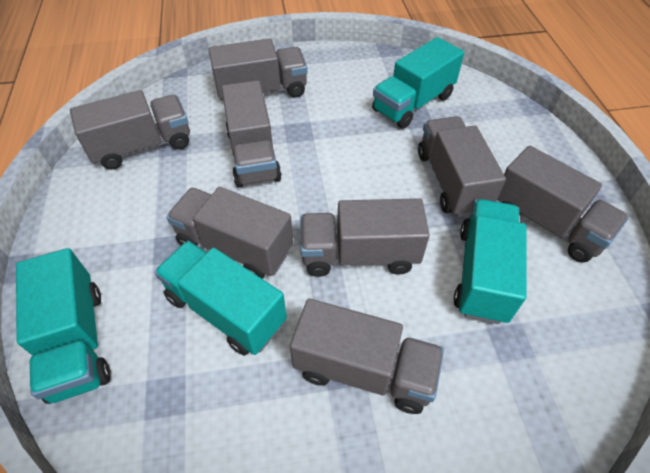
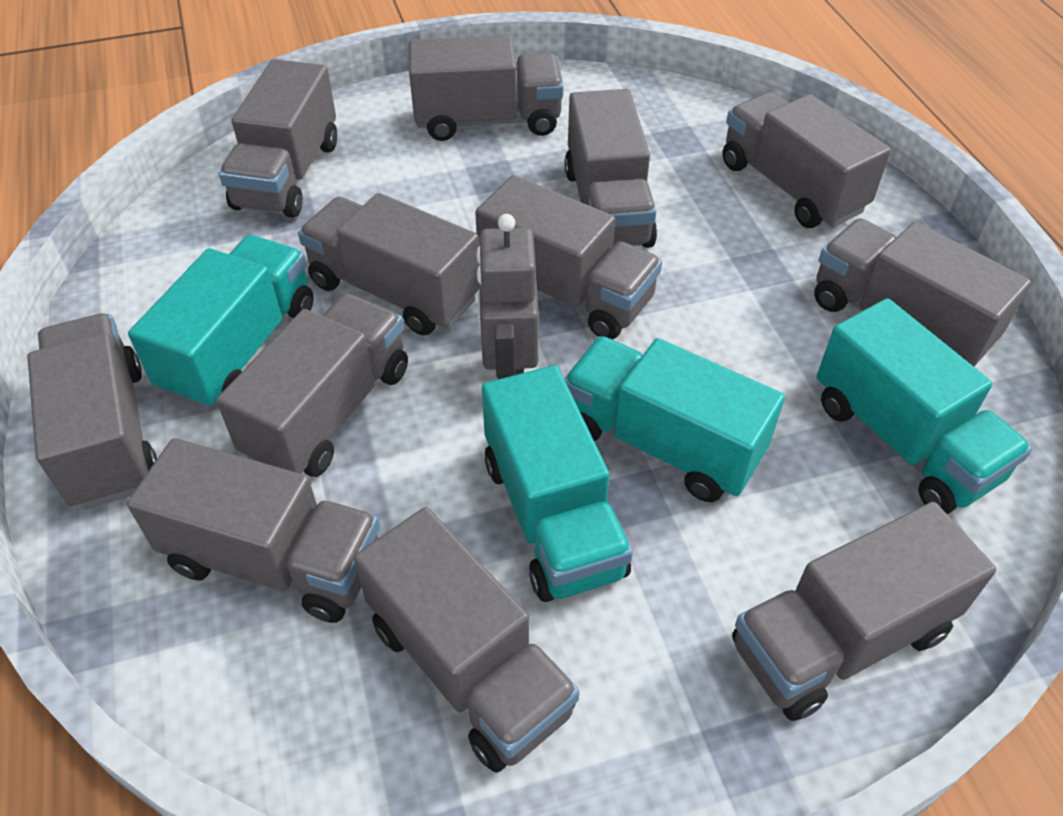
grey robot: 0 -> 1
grey truck: 8 -> 12

